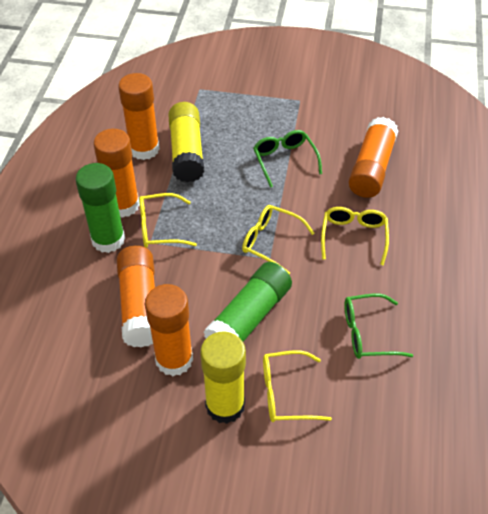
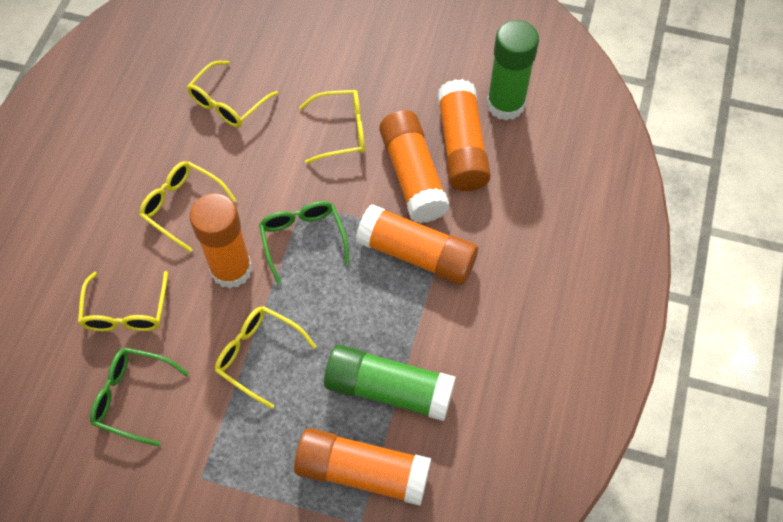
yellow glasses: 4 -> 5
yellow glue stick: 2 -> 0

